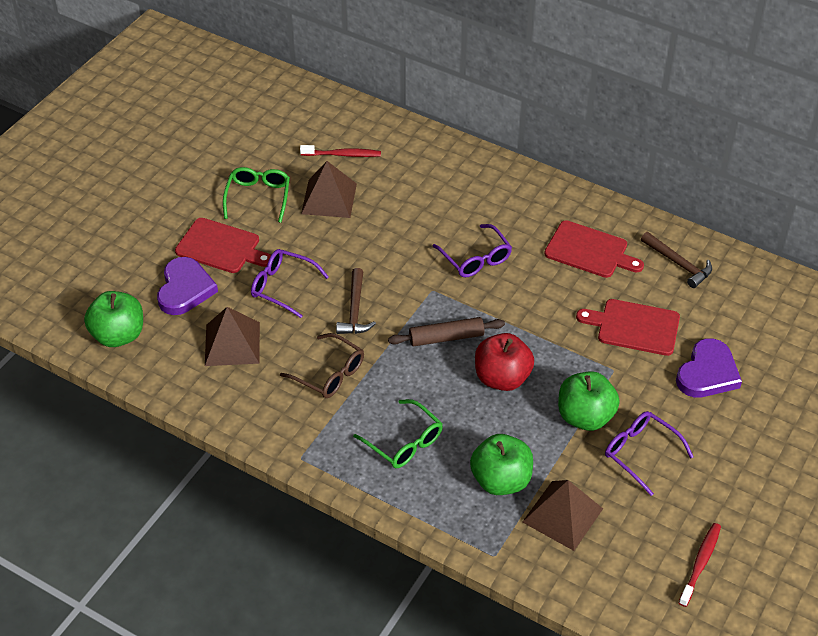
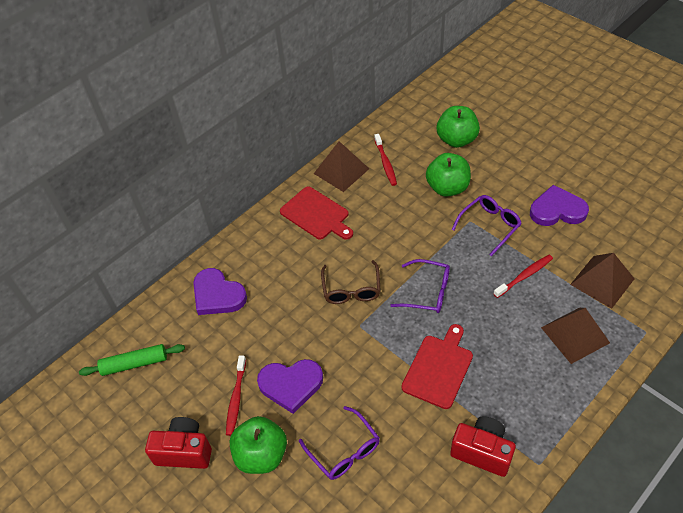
brown hammer: 2 -> 0
brown rolling pin: 1 -> 0
green glasses: 2 -> 0
green rolling pin: 0 -> 1
purple heart: 2 -> 3
red apple: 1 -> 0
red camera: 0 -> 2
red cutting board: 3 -> 2
red toothbrush: 2 -> 3

